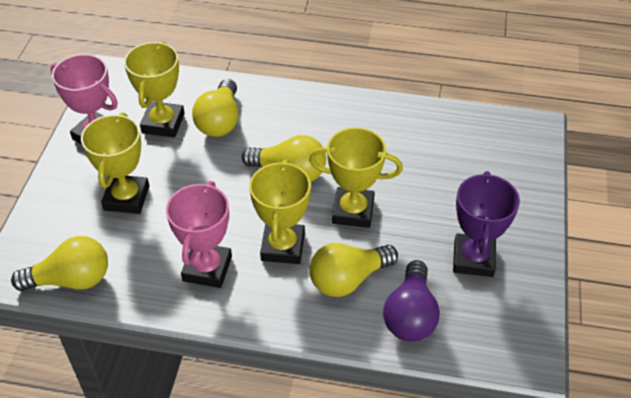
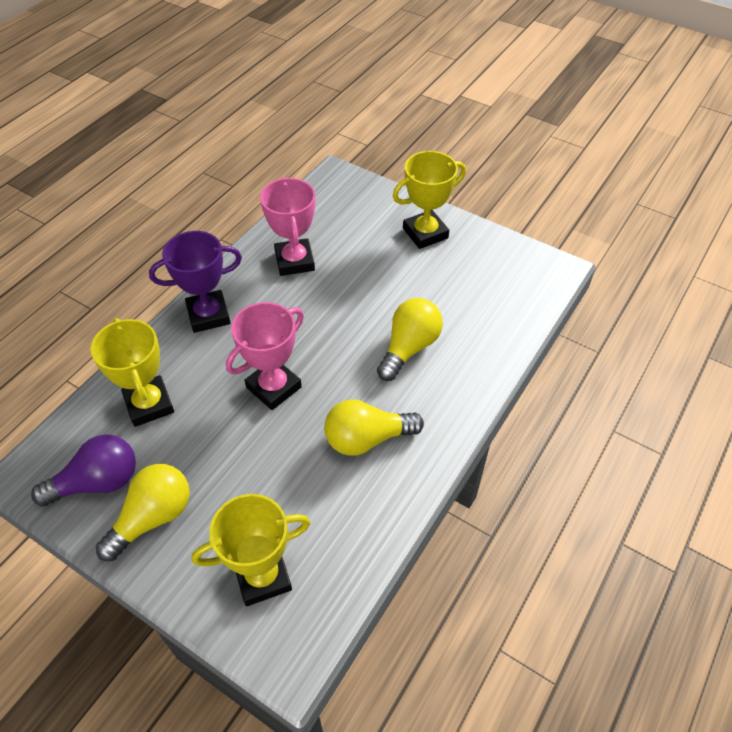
yellow light bulb: 4 -> 3
yellow trophy: 4 -> 3

